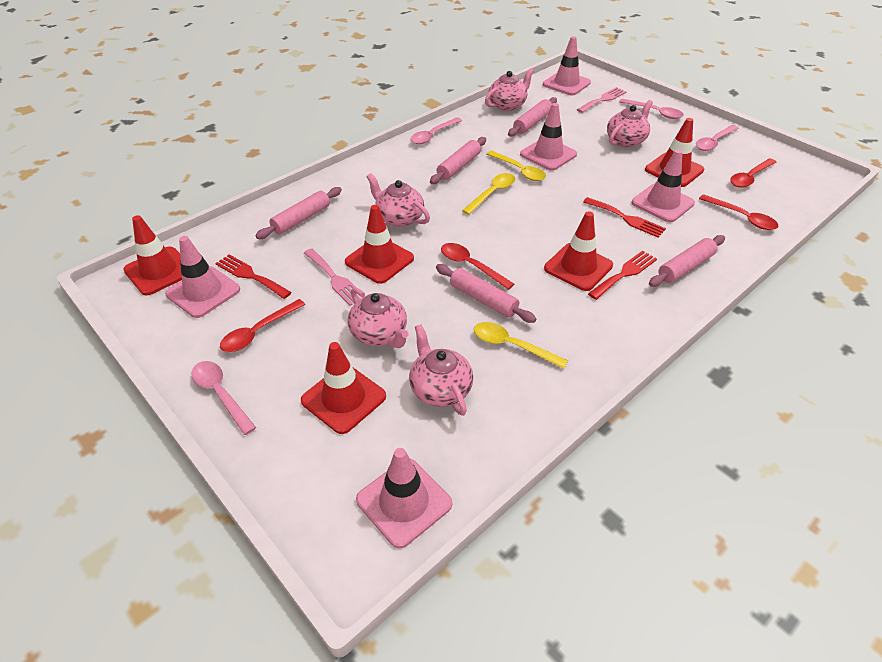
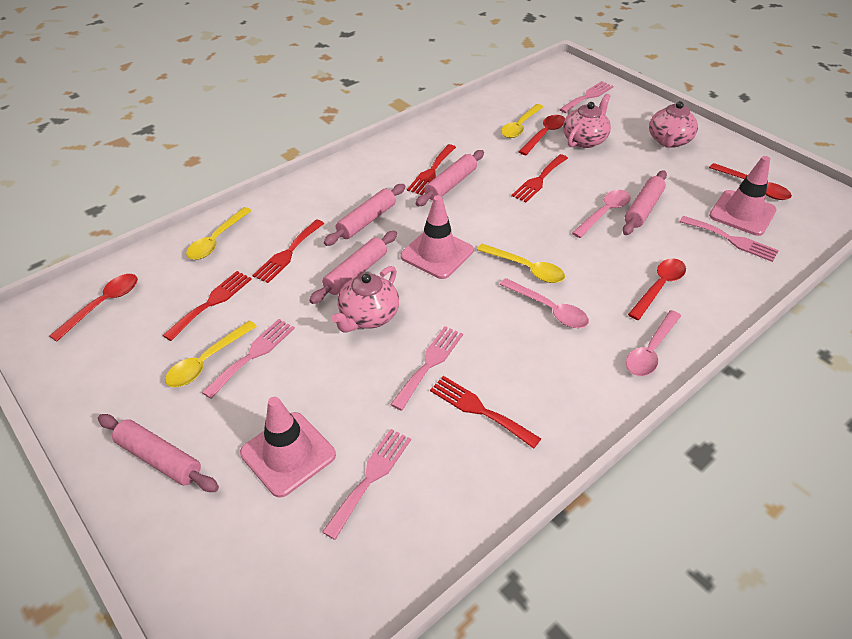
pink fork: 2 -> 5
pink spoon: 4 -> 3
pink teapot: 5 -> 3
pink traffic cone: 5 -> 3
red fork: 3 -> 5
red traffic cone: 5 -> 0
yellow spoon: 3 -> 4

